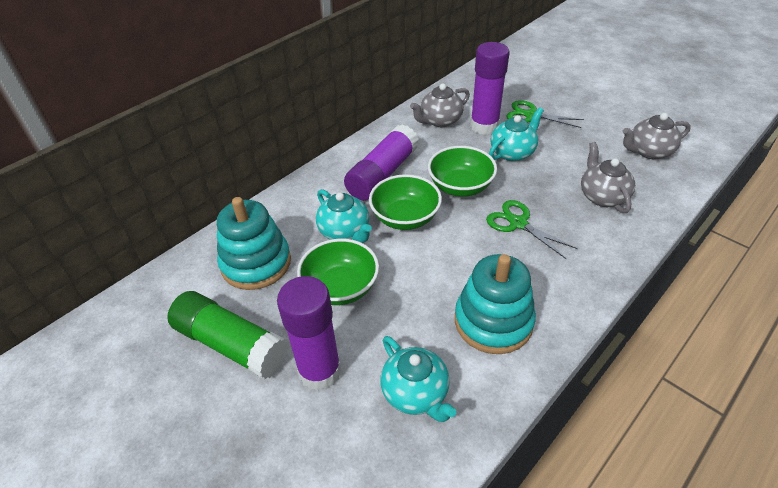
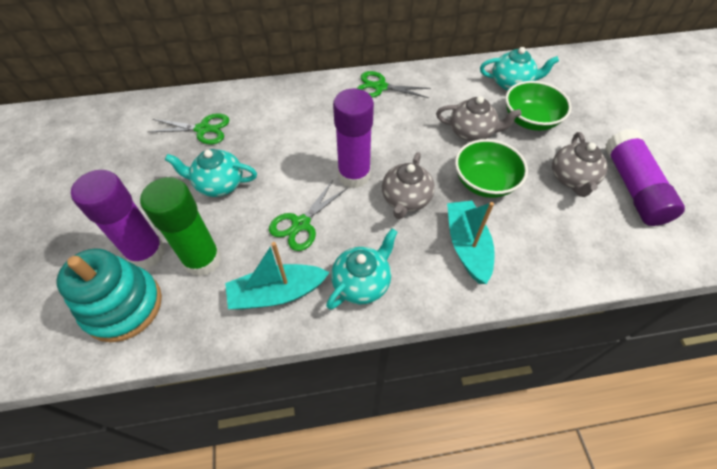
green bowl: 3 -> 2
green scissors: 2 -> 3
turquoise boat: 0 -> 2
turquoise stacking toy: 2 -> 1

